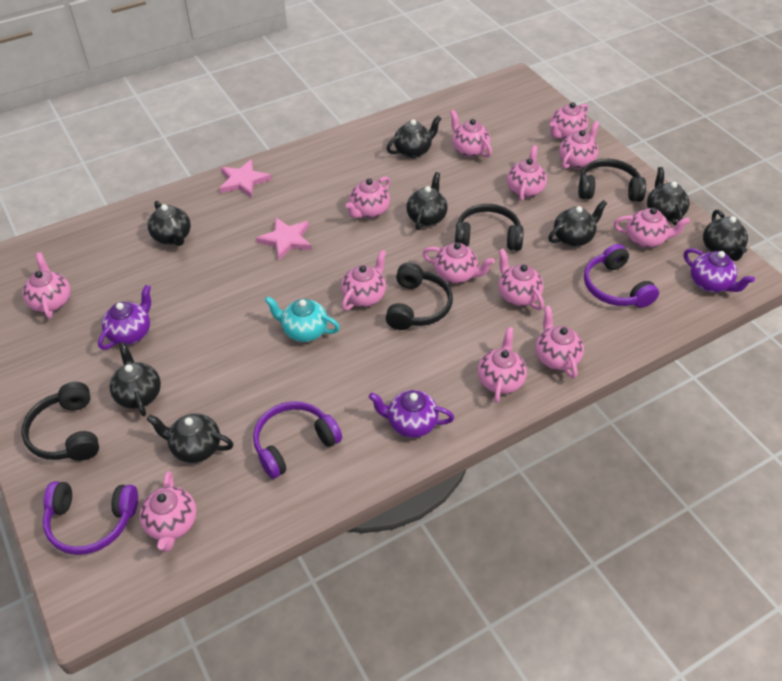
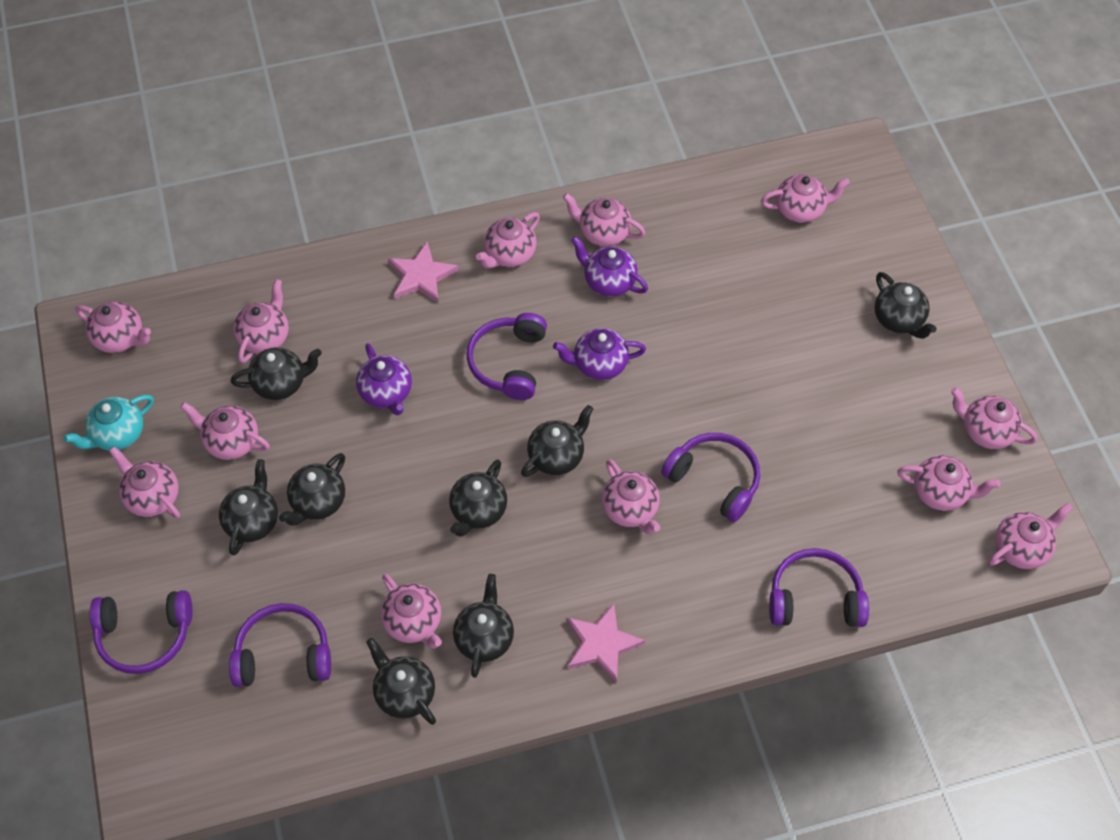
black headphones: 4 -> 0
pink teapot: 13 -> 12
purple headphones: 3 -> 5

